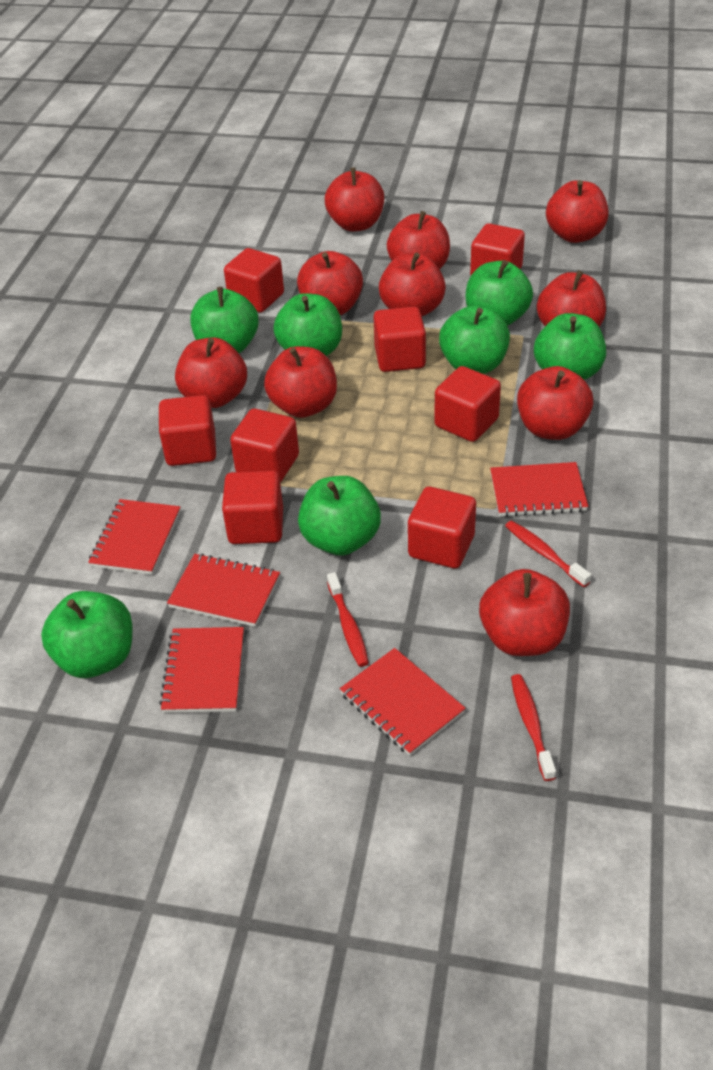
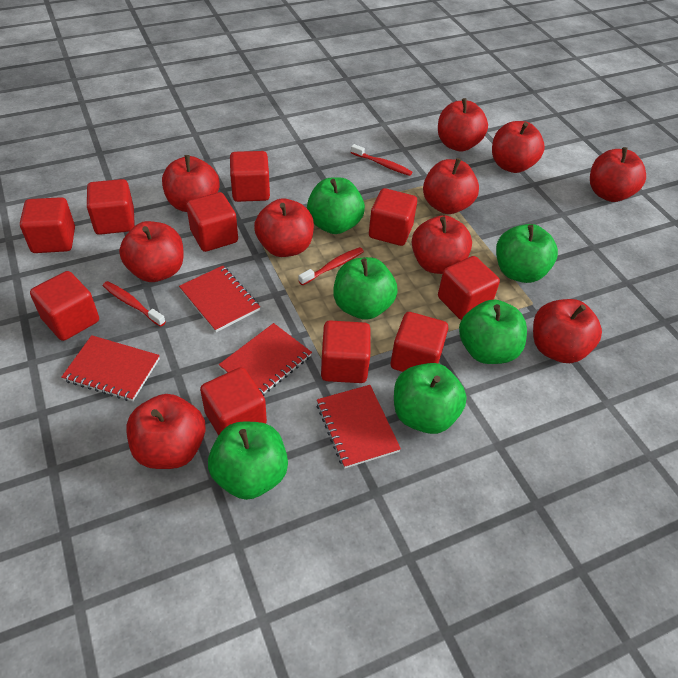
green apple: 7 -> 6
red cube: 8 -> 10
red notebook: 5 -> 4

